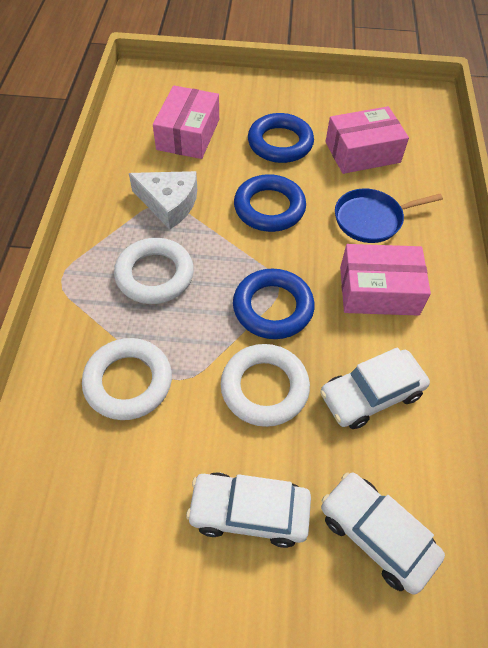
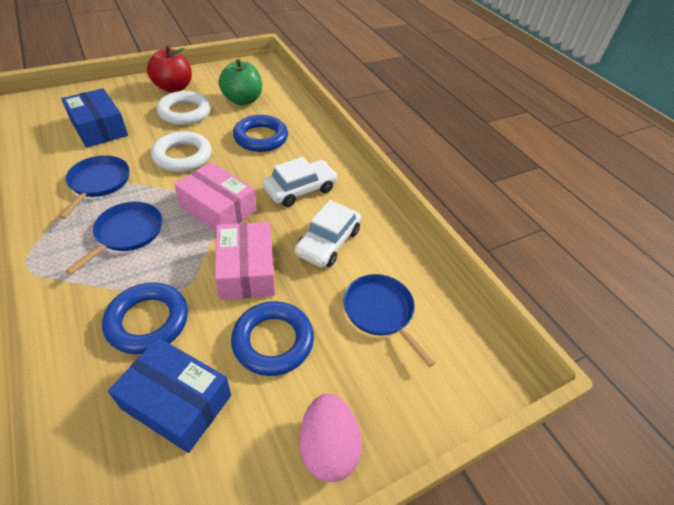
blue box: 0 -> 2
blue pan: 1 -> 3
green apple: 0 -> 1
pink box: 3 -> 2
pink egg: 0 -> 1
red apple: 0 -> 1
white car: 3 -> 2
white cheese: 1 -> 0
white ring: 3 -> 2

